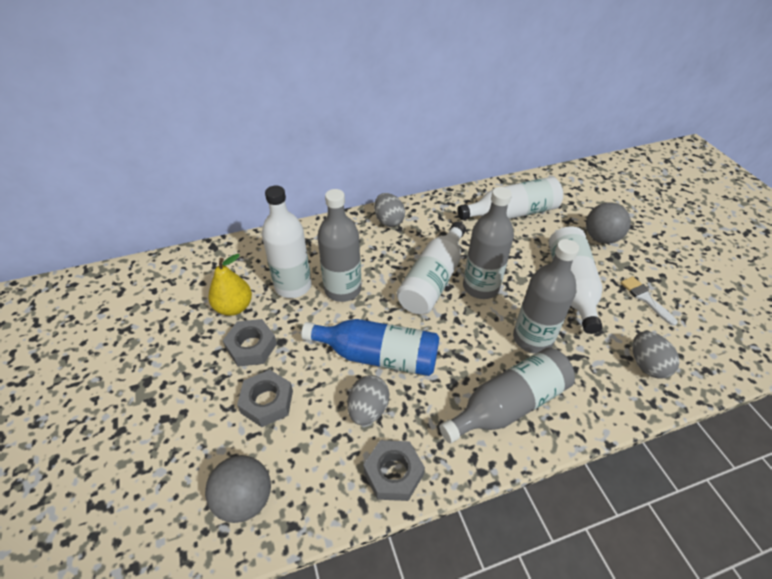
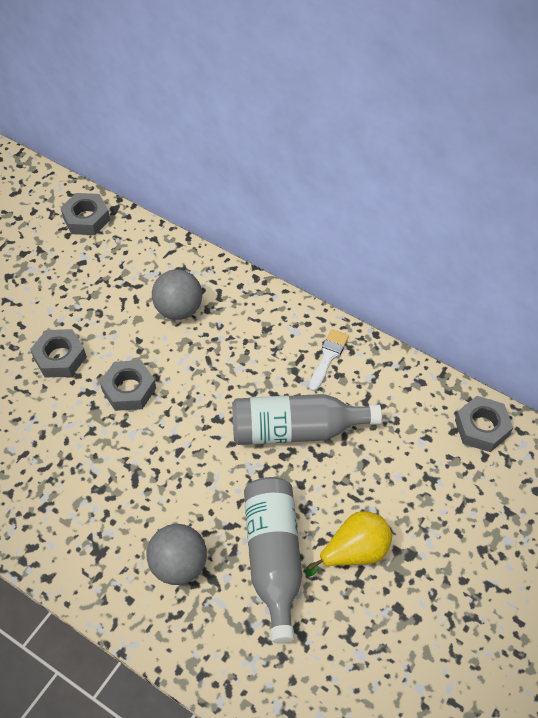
blue bottle: 1 -> 0
grey bottle: 4 -> 2
grey egg: 3 -> 0
grey nut: 3 -> 4
white bottle: 4 -> 0

